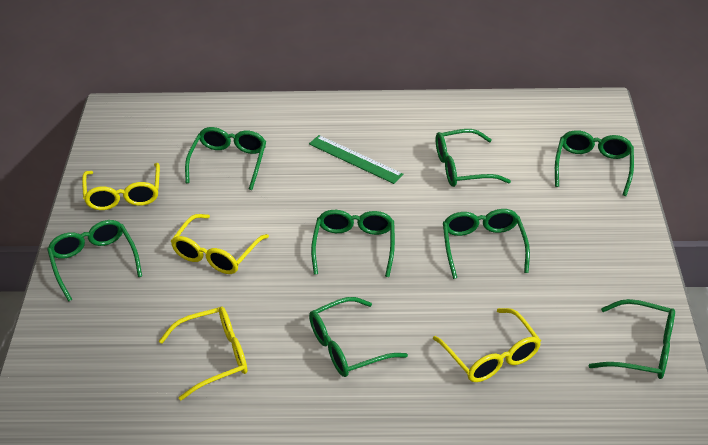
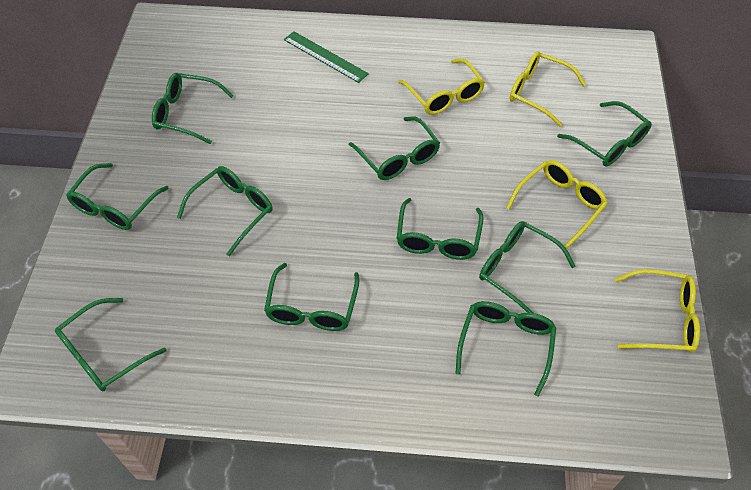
green glasses: 8 -> 10

